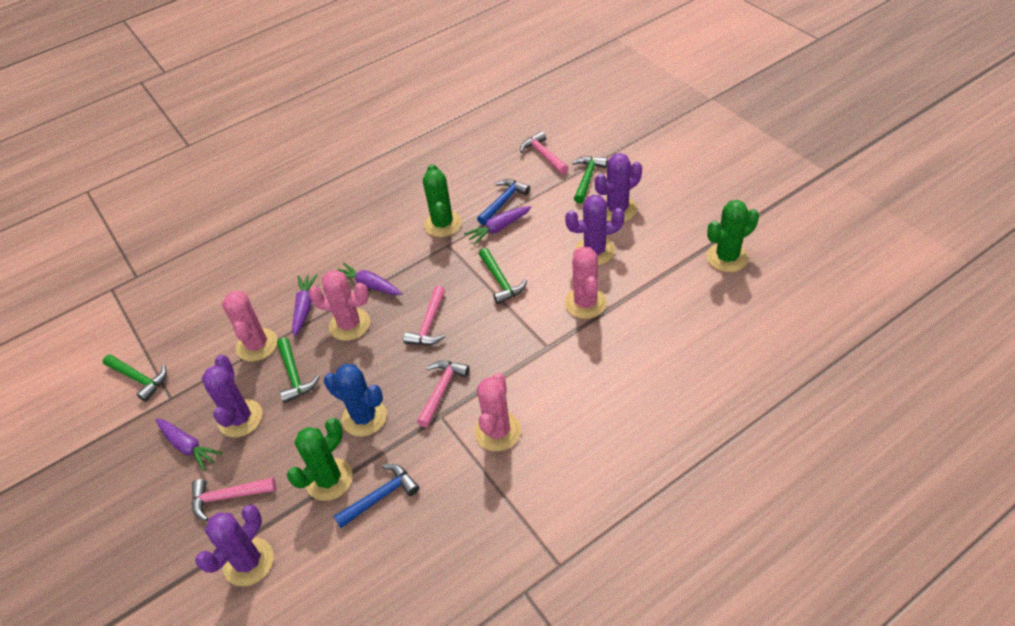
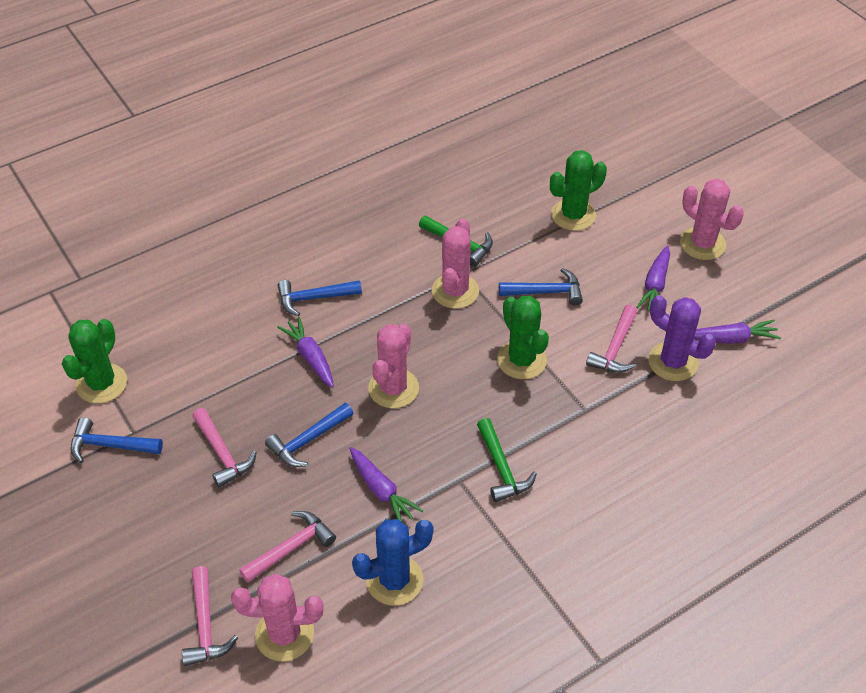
blue hammer: 2 -> 4
green hammer: 4 -> 2
purple cactus: 4 -> 1

